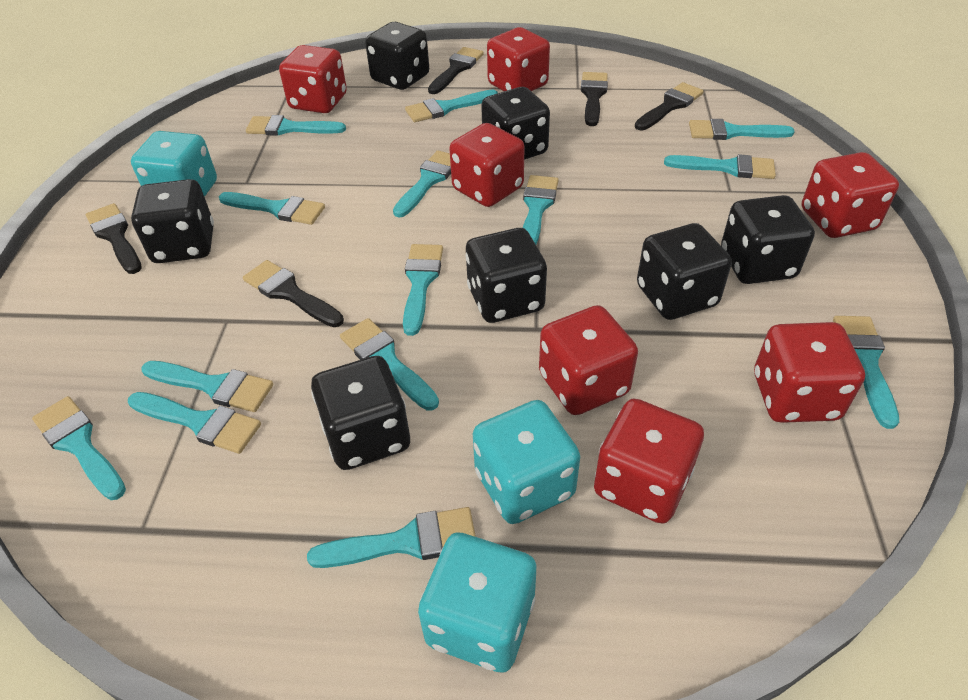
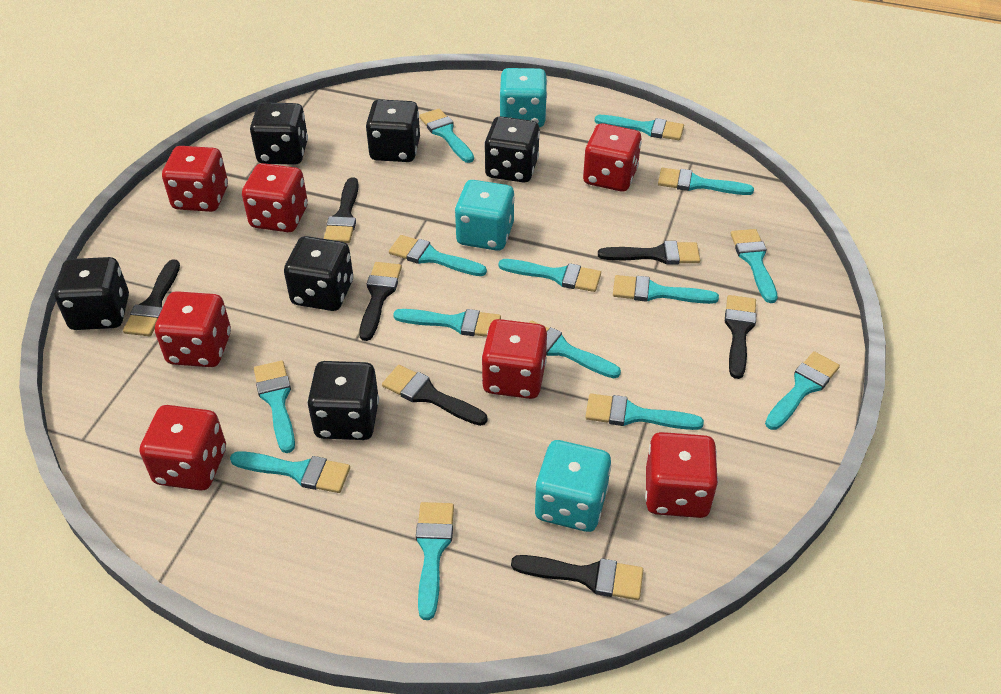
black brush: 5 -> 7
black dice: 7 -> 6

